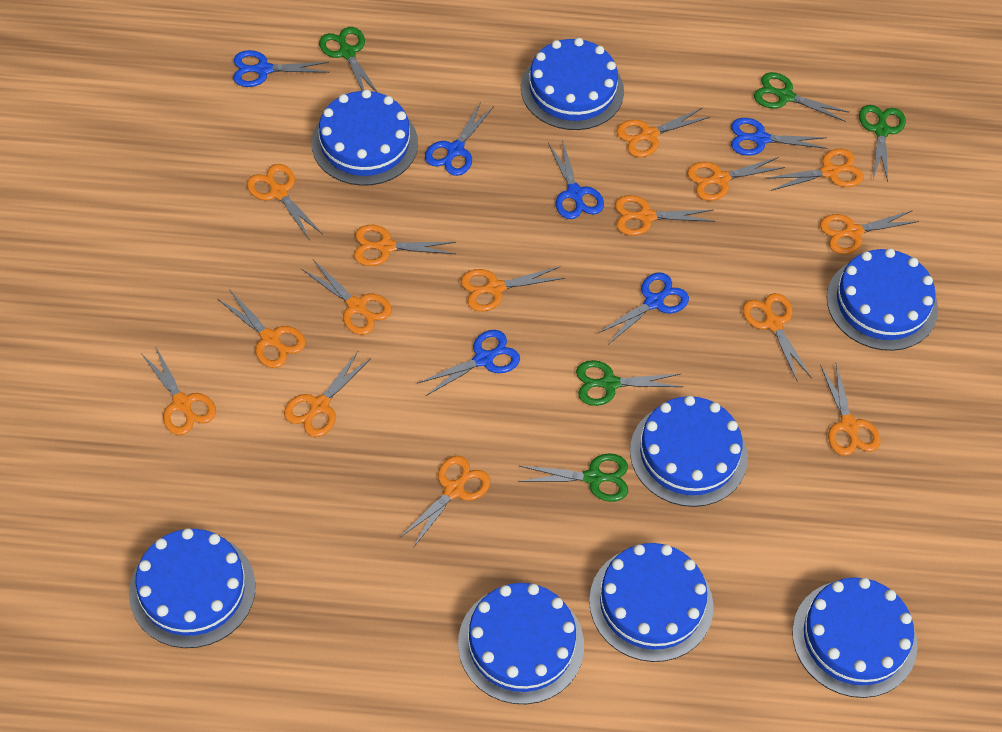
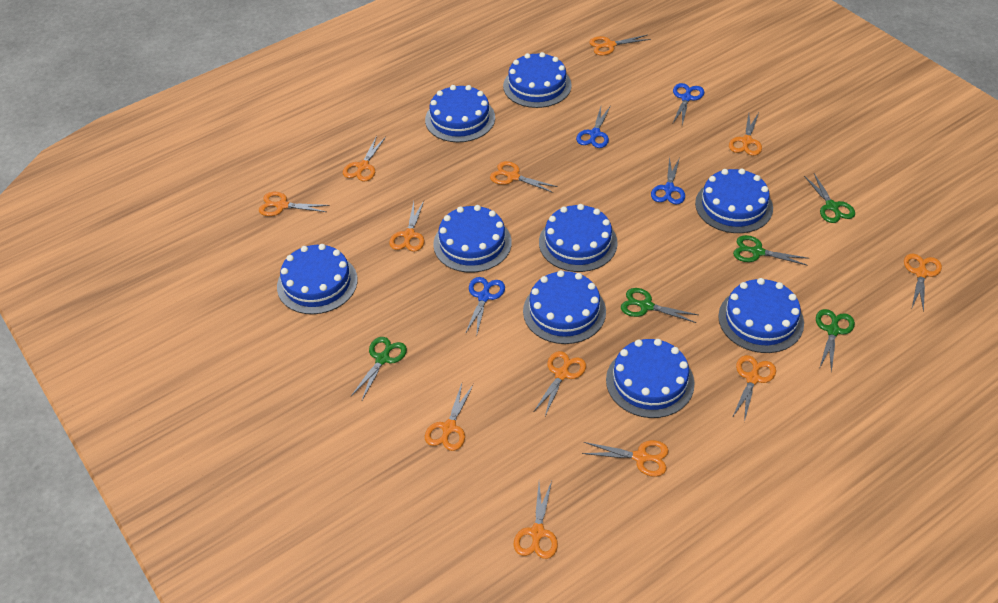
blue cake: 8 -> 9
blue scissors: 6 -> 4
orange scissors: 15 -> 12

